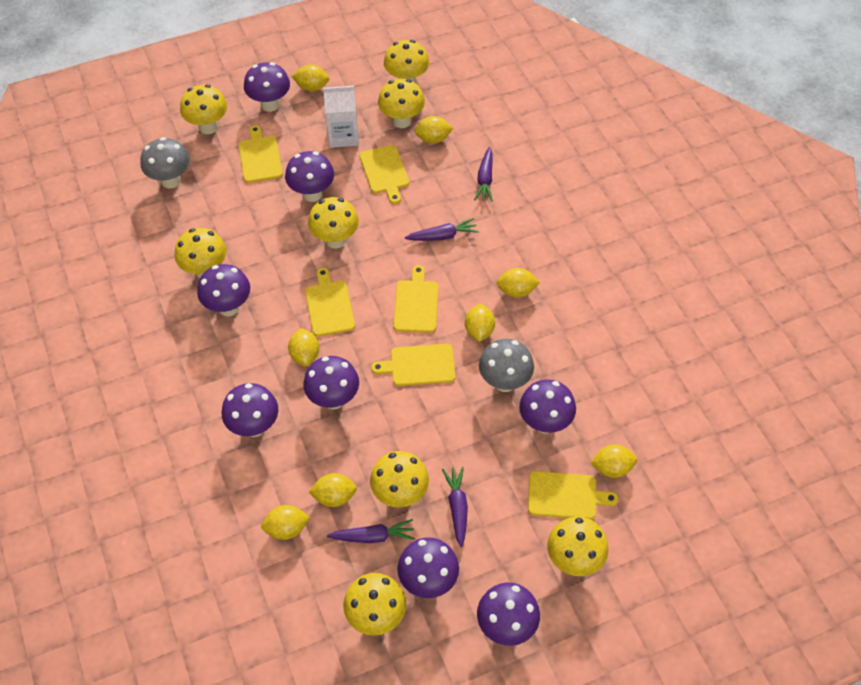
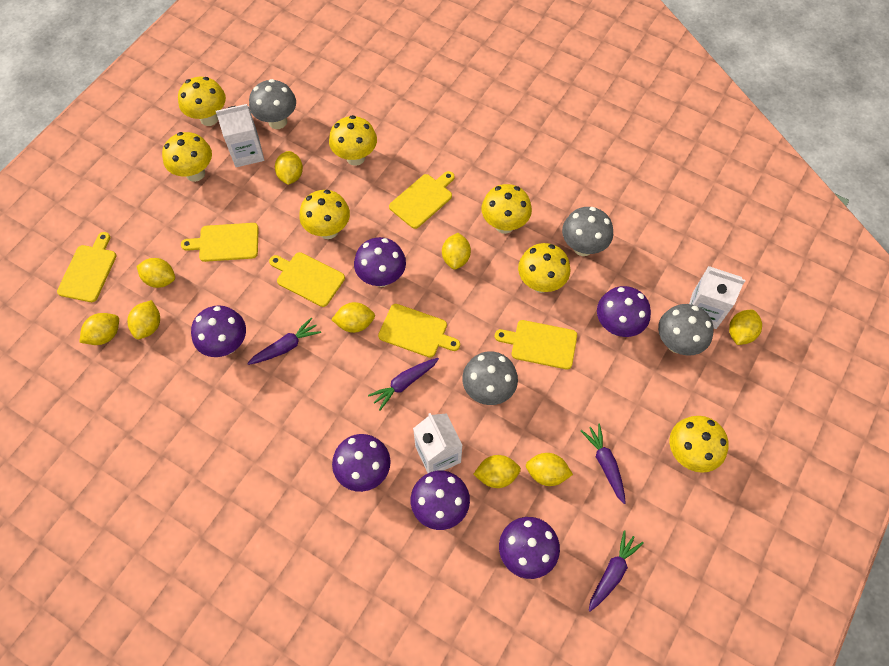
grey mushroom: 2 -> 4
purple mushroom: 8 -> 6
white carton: 1 -> 3
yellow lemon: 8 -> 9
yellow mushroom: 8 -> 7

